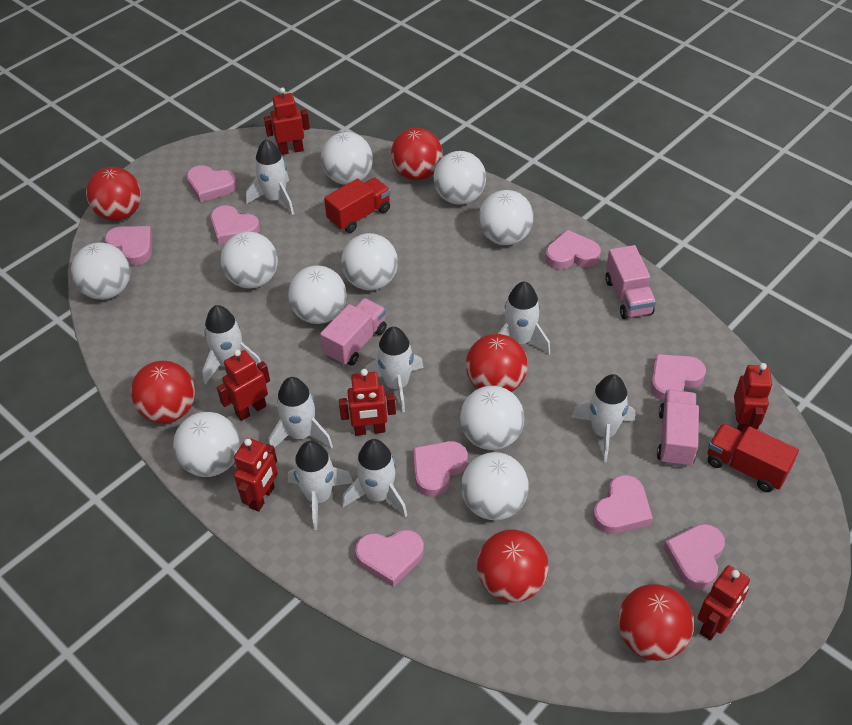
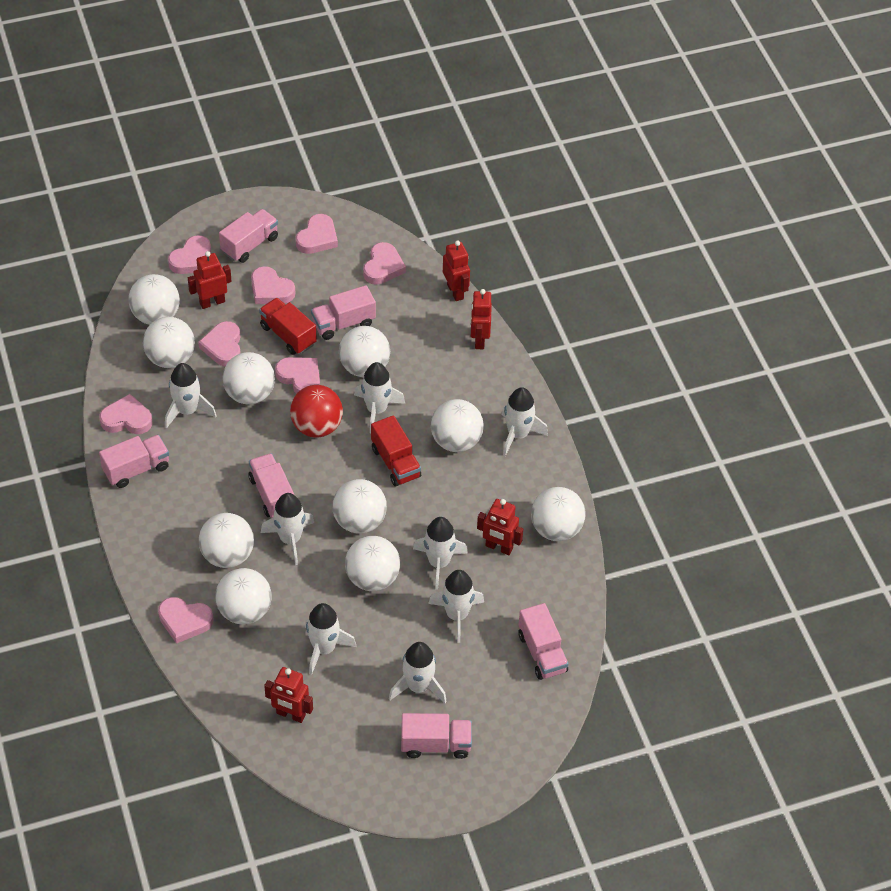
pink heart: 9 -> 8
pink truck: 3 -> 6
red ball: 6 -> 1
red robot: 6 -> 5

